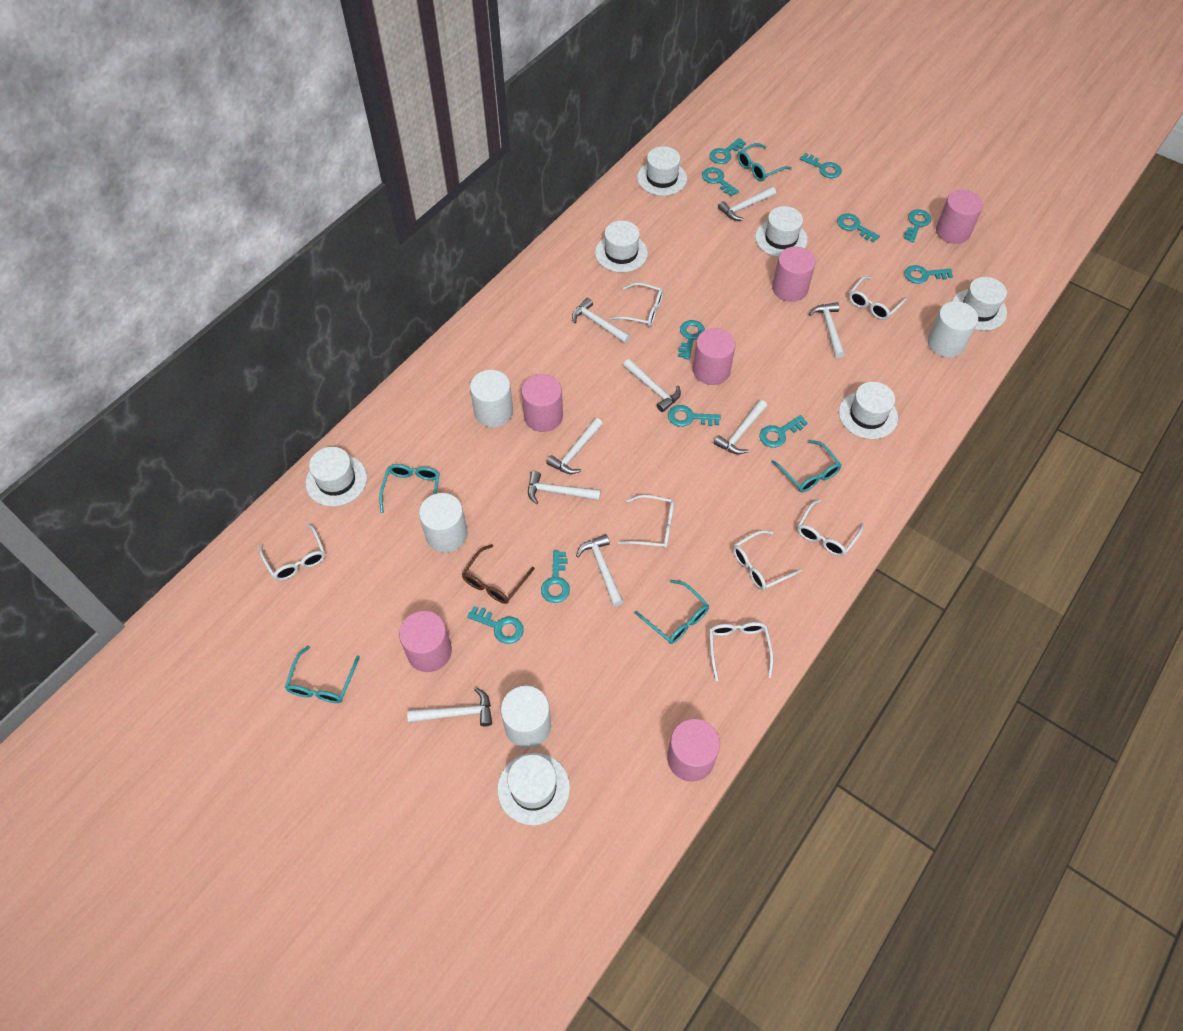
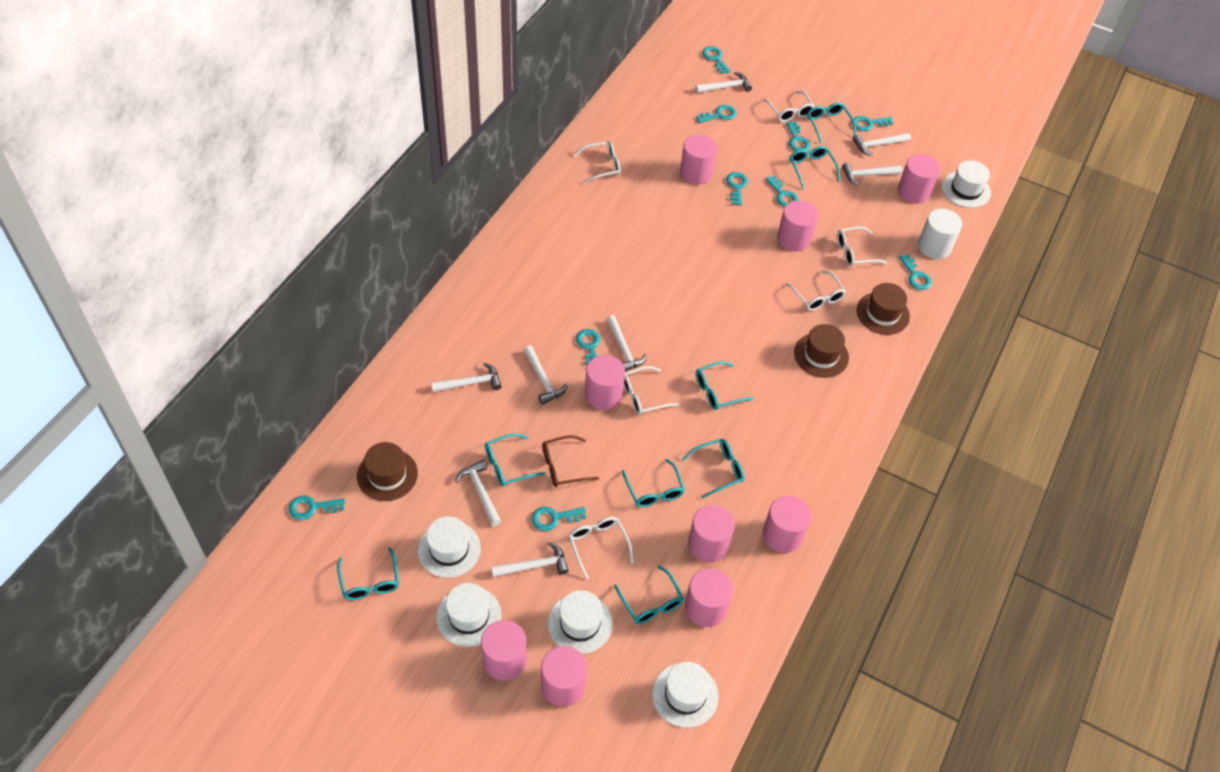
brown hat: 0 -> 3
pink cylinder: 6 -> 9
turquoise glasses: 5 -> 8
turquoise key: 11 -> 10
white cylinder: 4 -> 1
white glasses: 7 -> 6
white hammer: 9 -> 8
white hat: 7 -> 5

